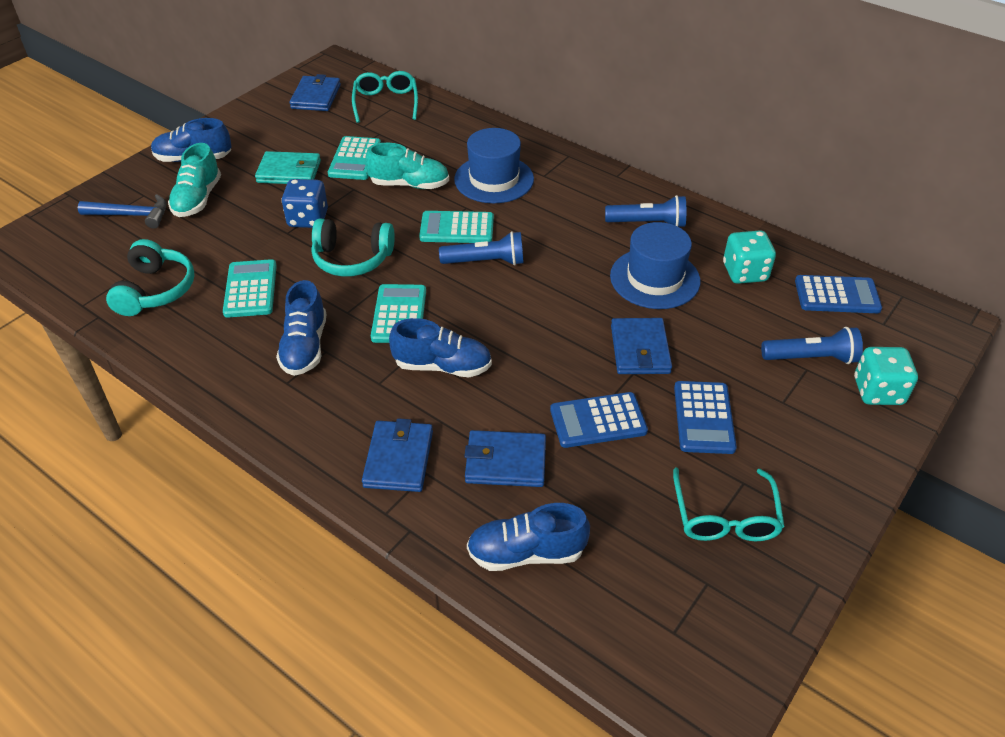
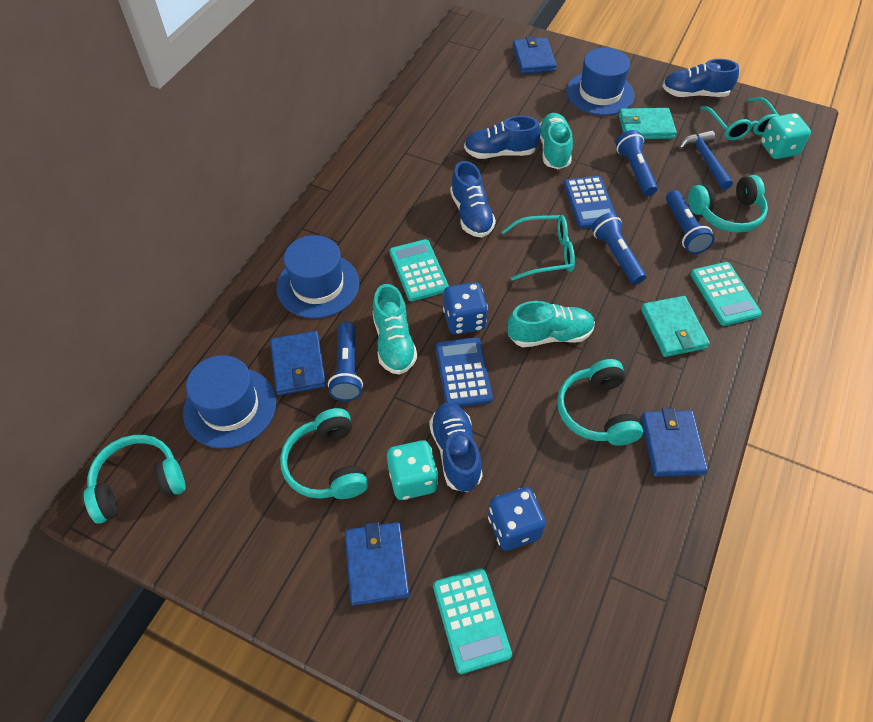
blue calculator: 3 -> 2
blue dice: 1 -> 2
blue flashlight: 3 -> 4
blue hat: 2 -> 3
turquoise calculator: 4 -> 3
turquoise headphones: 2 -> 4
turquoise shoe: 2 -> 3
turquoise wallet: 1 -> 2

